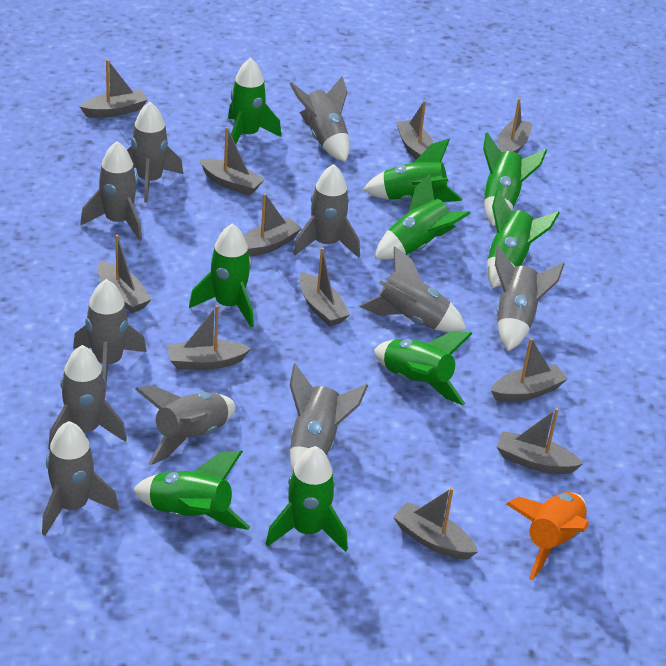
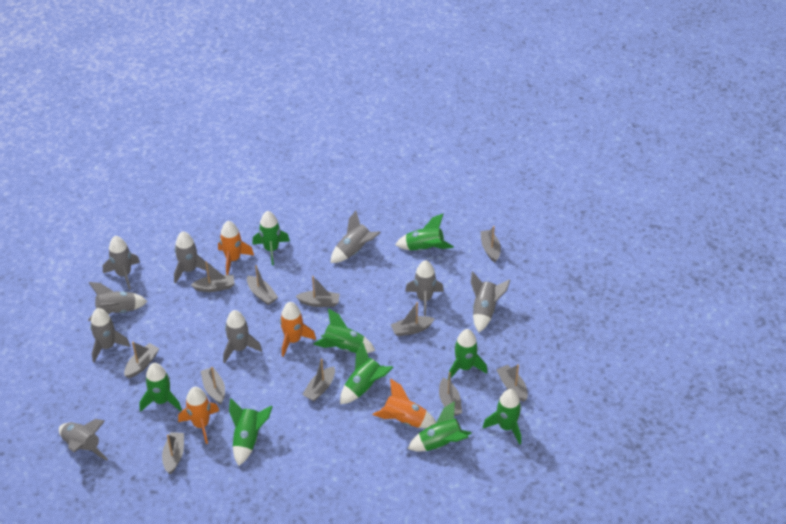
grey rocket: 11 -> 9
orange rocket: 1 -> 4

